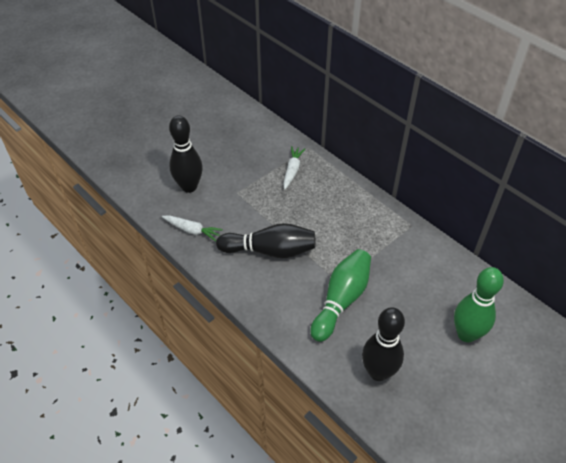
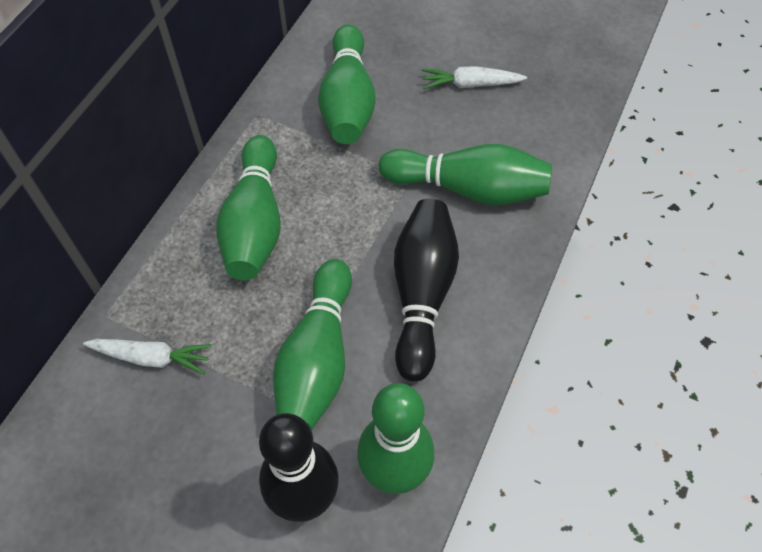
black bowling pin: 3 -> 2
green bowling pin: 2 -> 5

